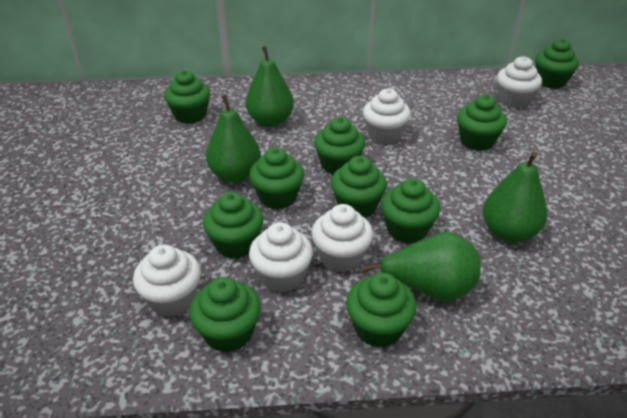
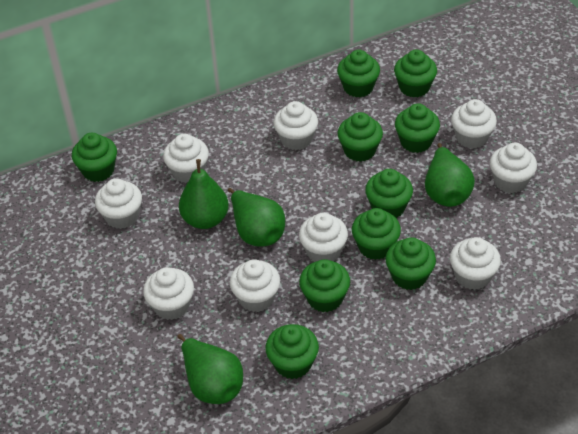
white cupcake: 5 -> 9

